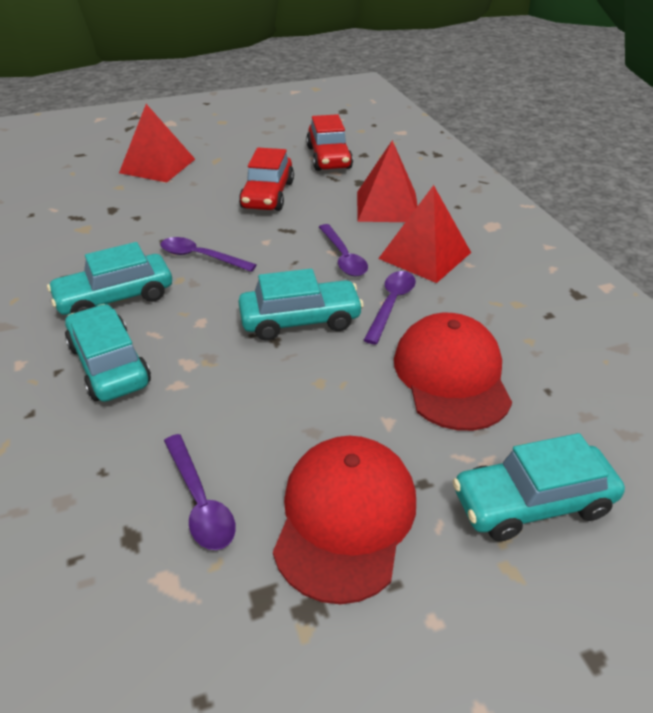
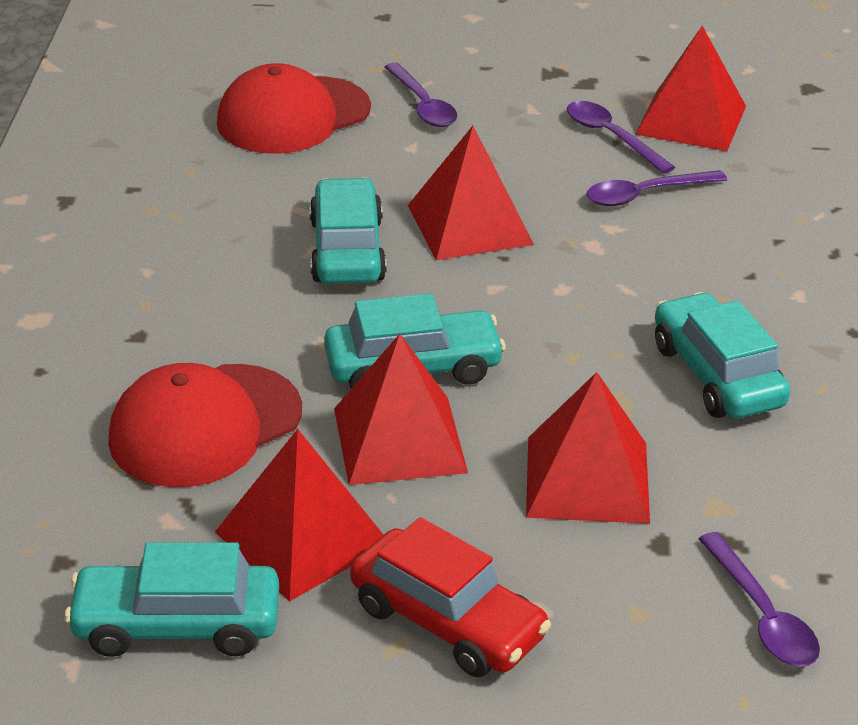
red car: 2 -> 1
red pyramid: 3 -> 5

